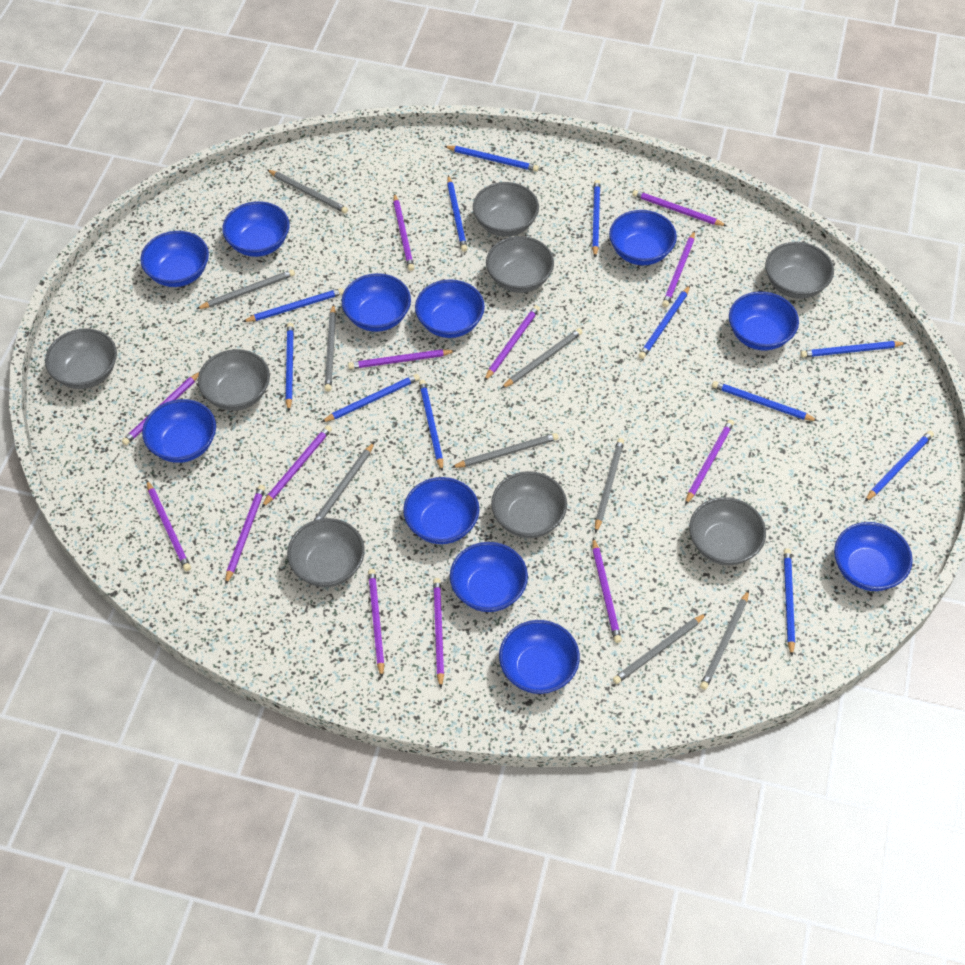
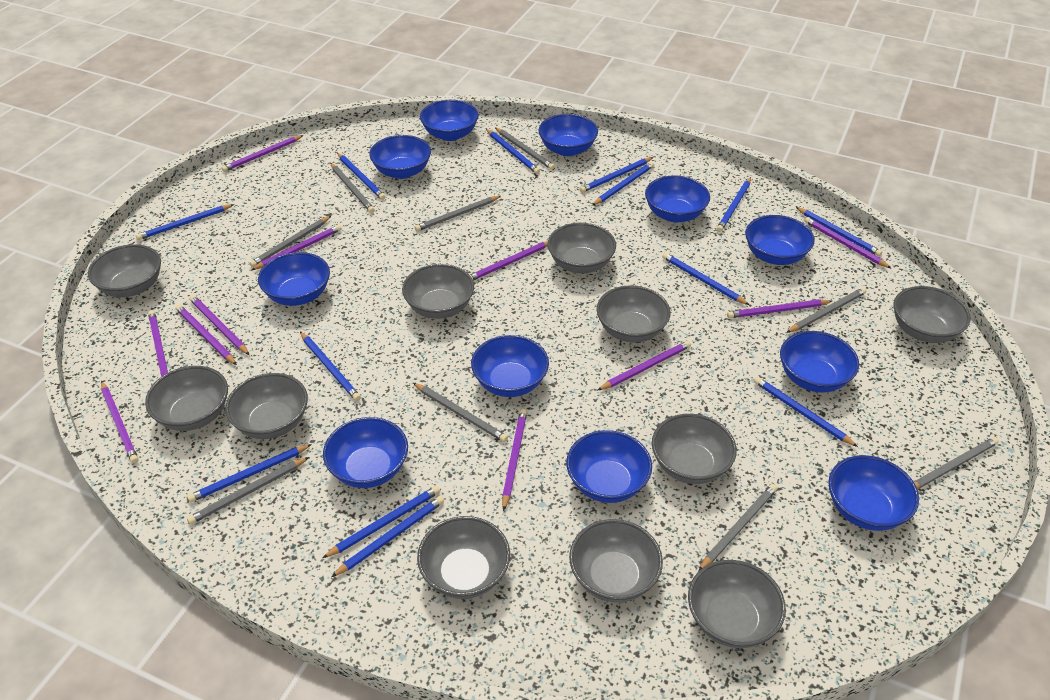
blue pencil: 12 -> 13
grey bowl: 8 -> 11
purple pencil: 13 -> 11

